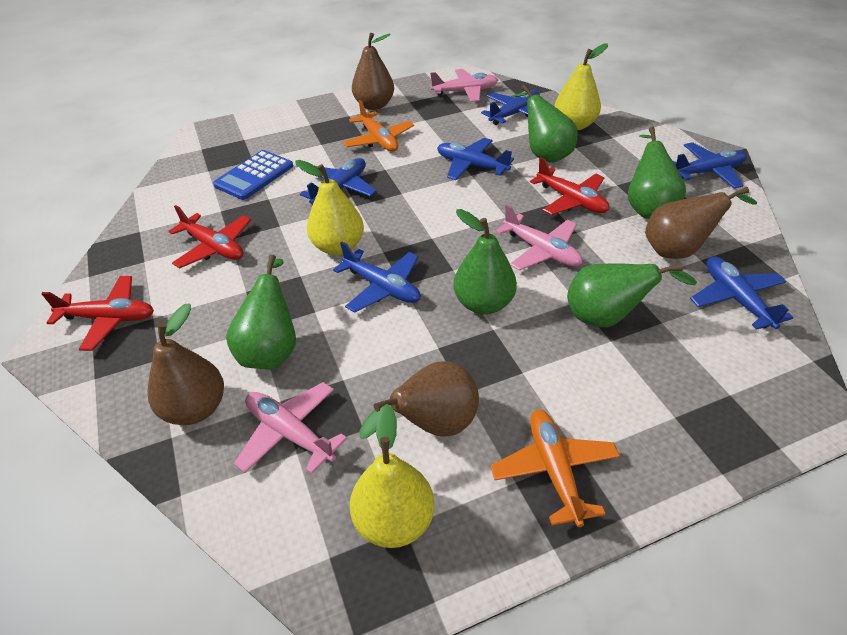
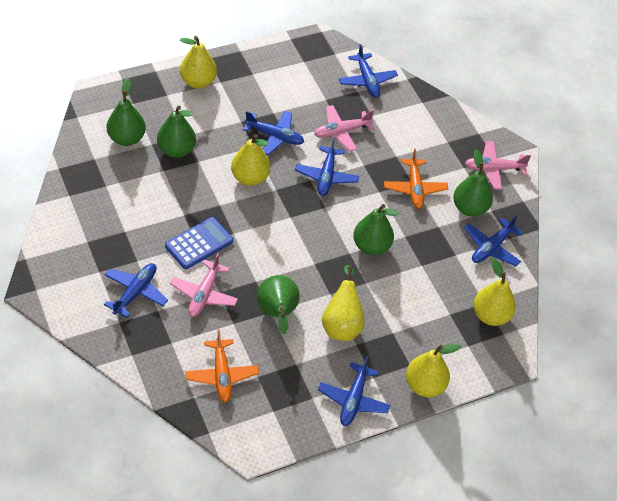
brown pear: 4 -> 0
red plane: 3 -> 0
yellow pear: 3 -> 5

